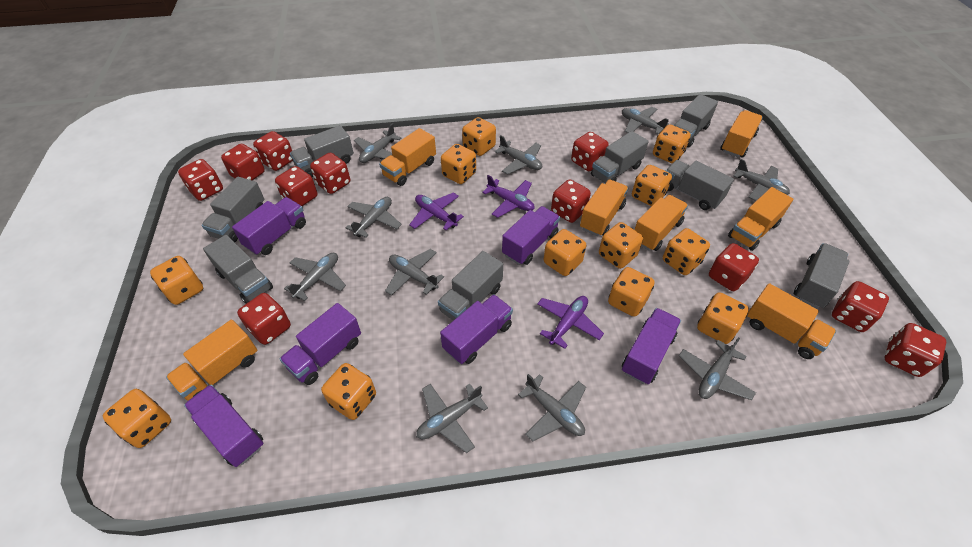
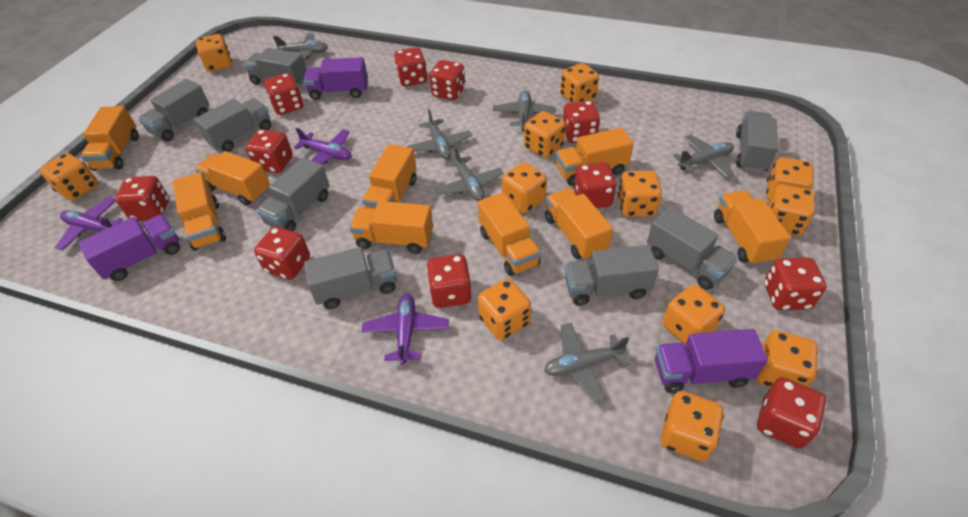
grey plane: 10 -> 6
orange truck: 7 -> 9
purple truck: 6 -> 3

